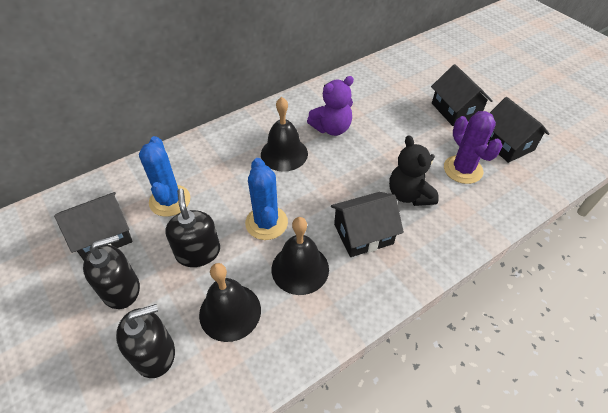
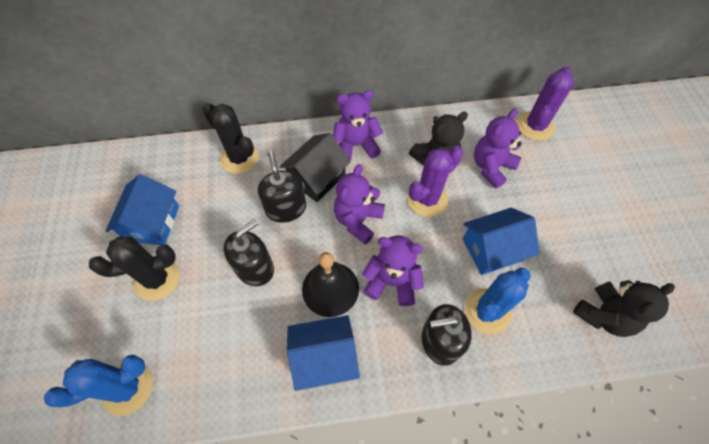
black bell: 3 -> 1
black cactus: 0 -> 2
black house: 4 -> 1
black teddy bear: 1 -> 2
blue house: 0 -> 3
purple cactus: 1 -> 2
purple teddy bear: 1 -> 4

